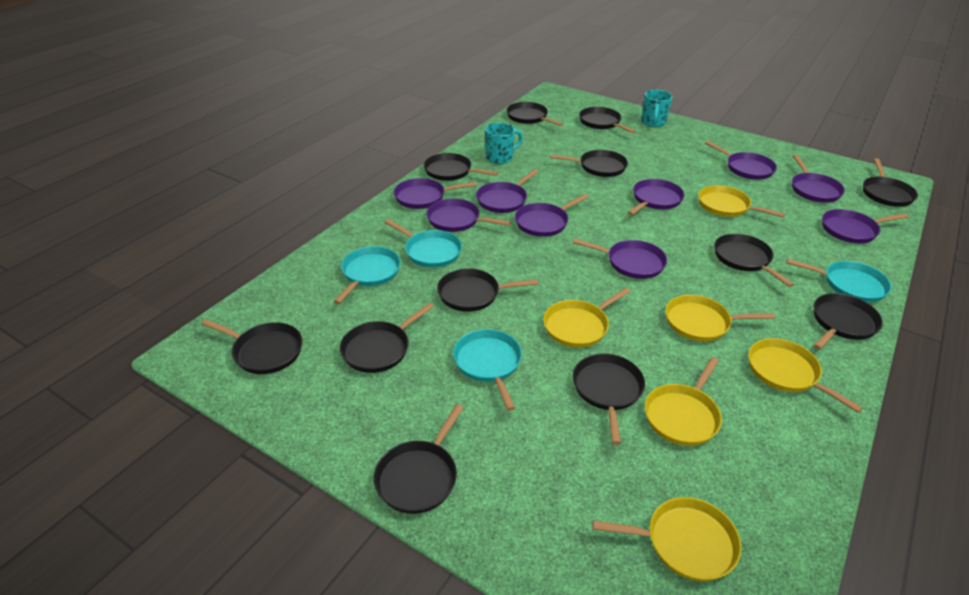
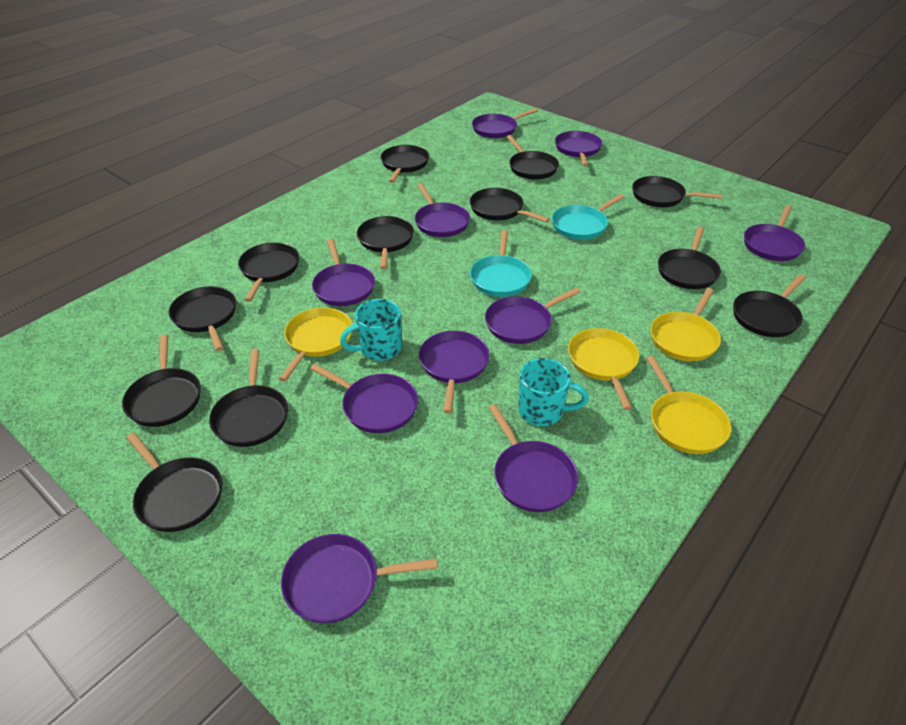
purple pan: 9 -> 10
turquoise pan: 4 -> 2
yellow pan: 6 -> 4

